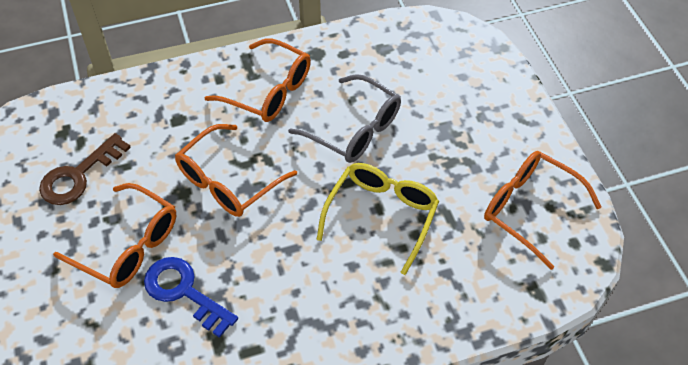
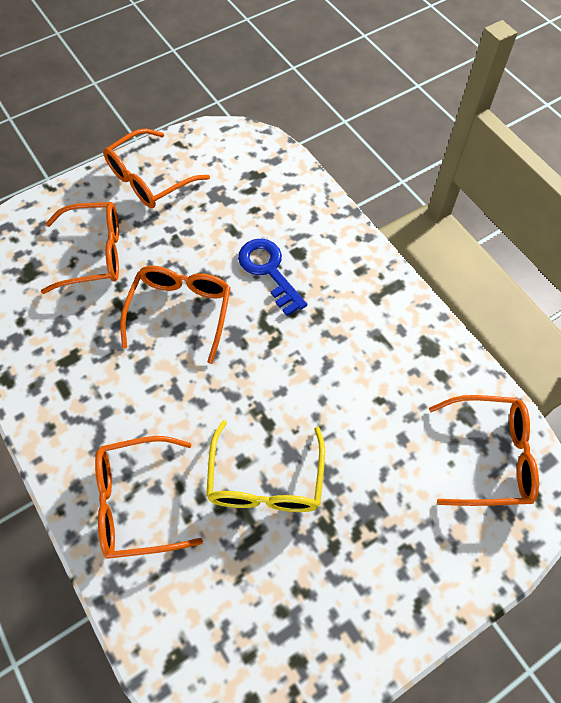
brown key: 1 -> 0
grey glasses: 1 -> 0
orange glasses: 4 -> 5

